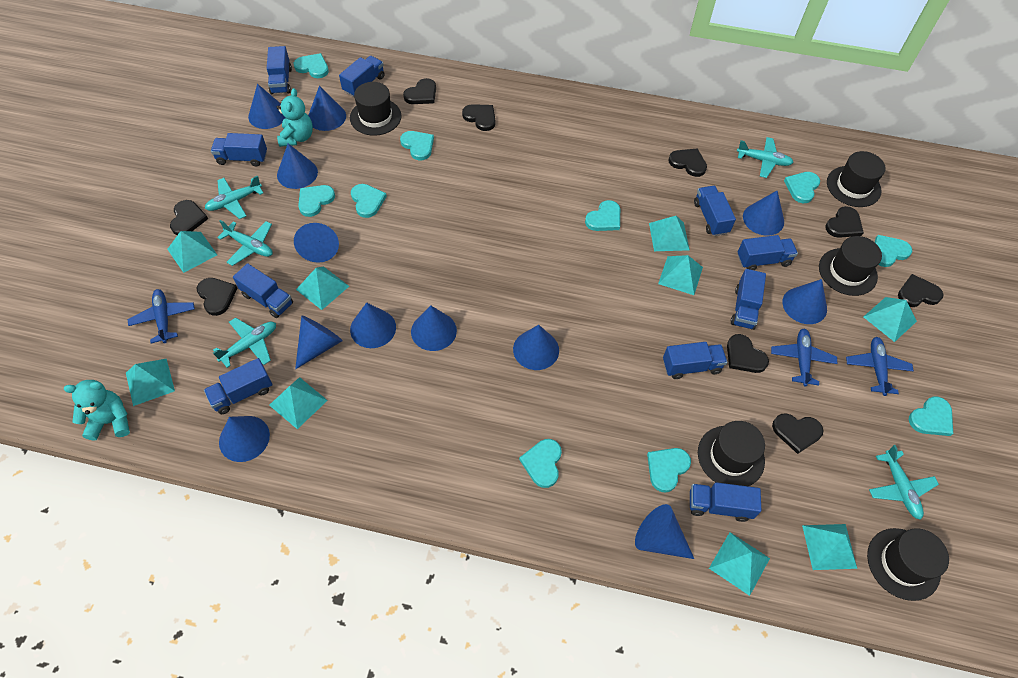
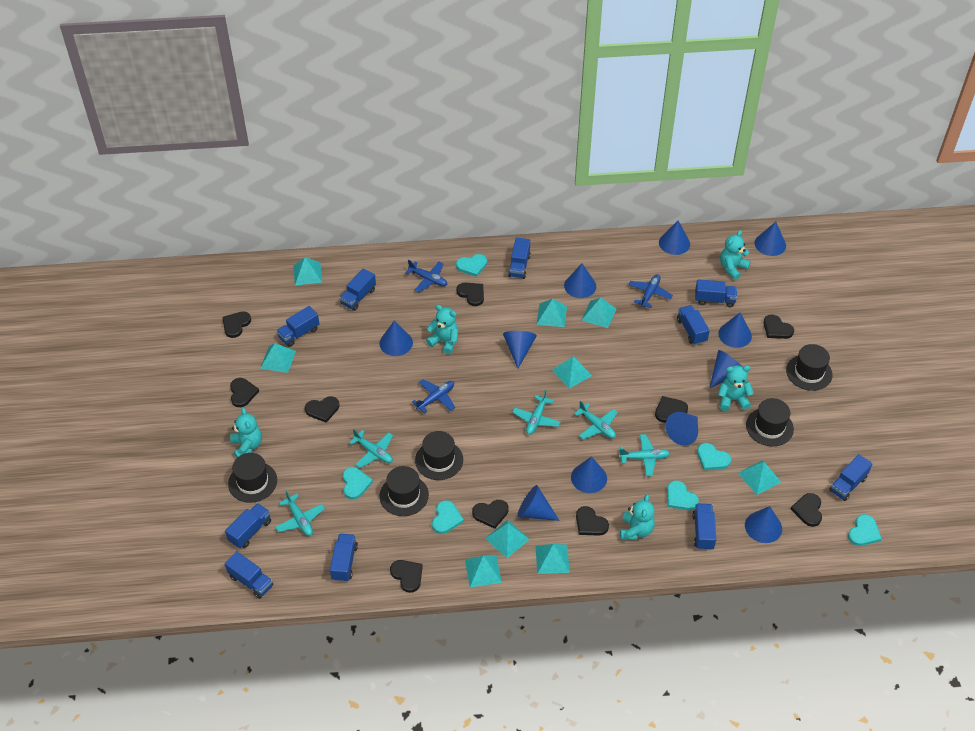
black heart: 9 -> 10
blue cone: 12 -> 11
turquoise heart: 10 -> 6
turquoise teddy bear: 2 -> 5

